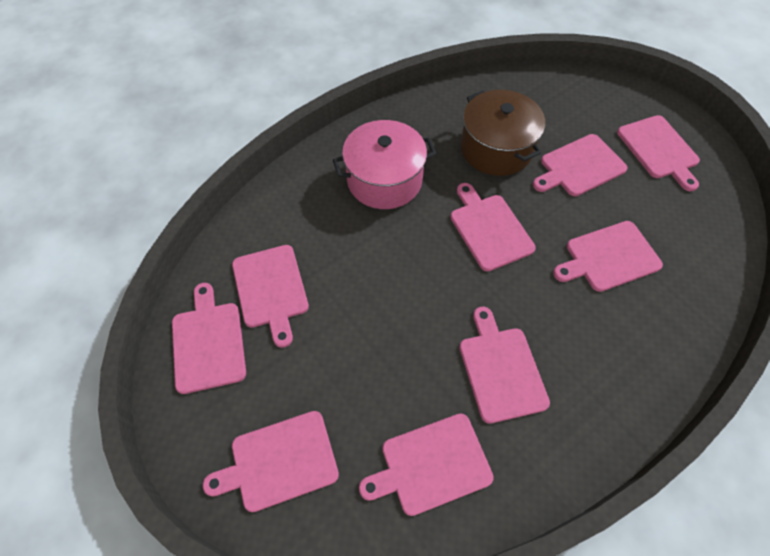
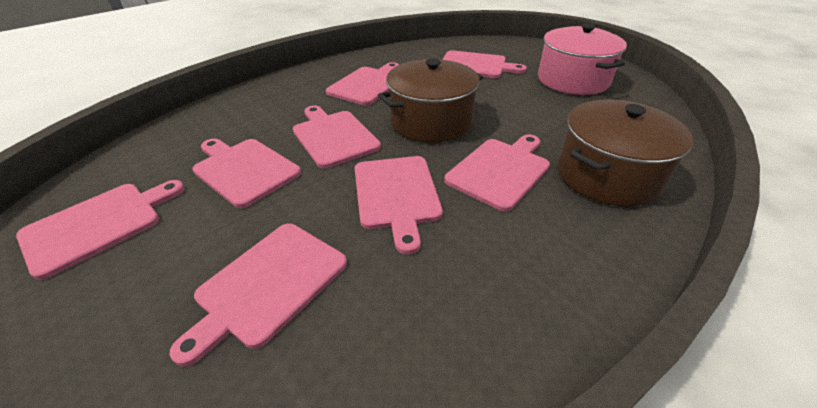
brown pot: 1 -> 2
pink cutting board: 9 -> 8

